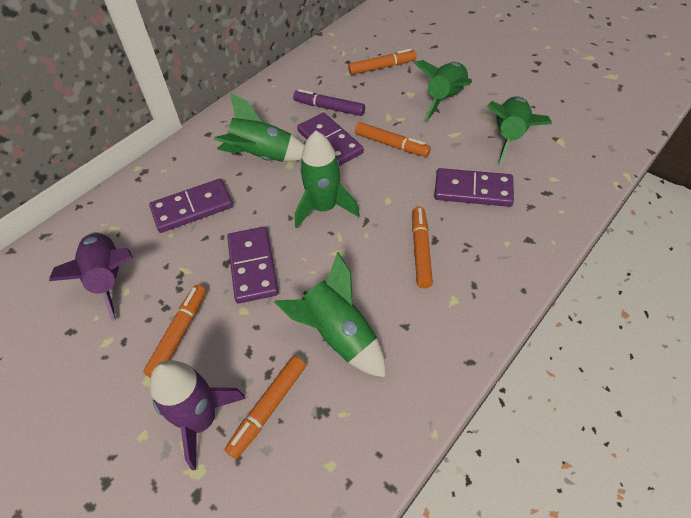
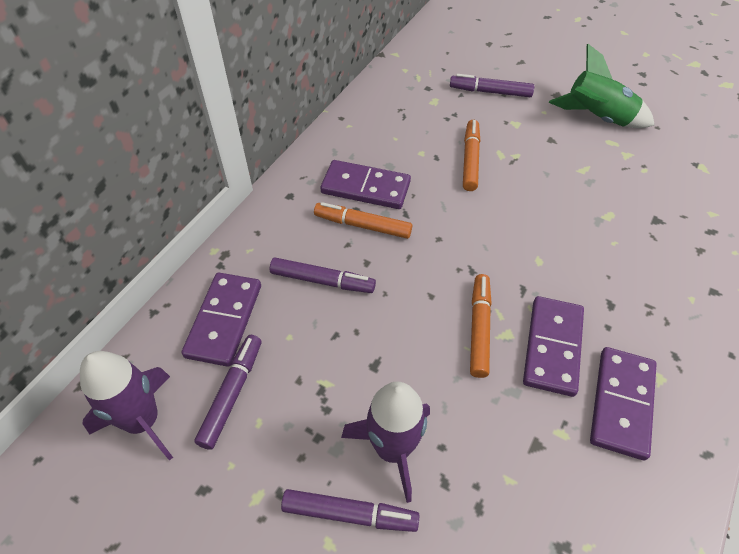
green rocket: 5 -> 1
orange marker: 5 -> 3
purple marker: 1 -> 4

